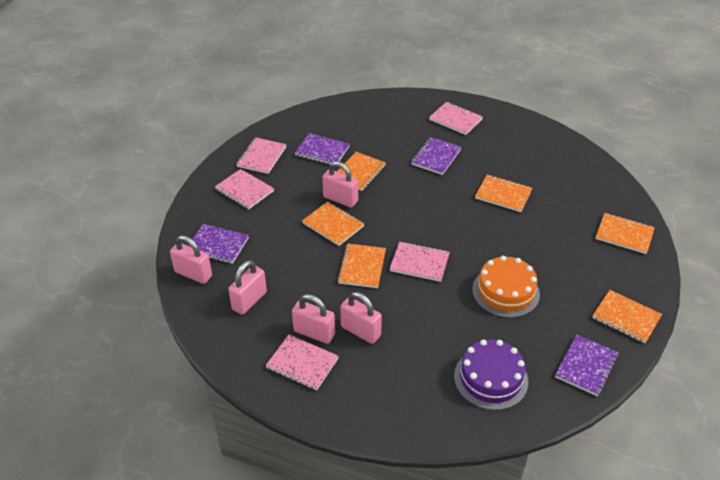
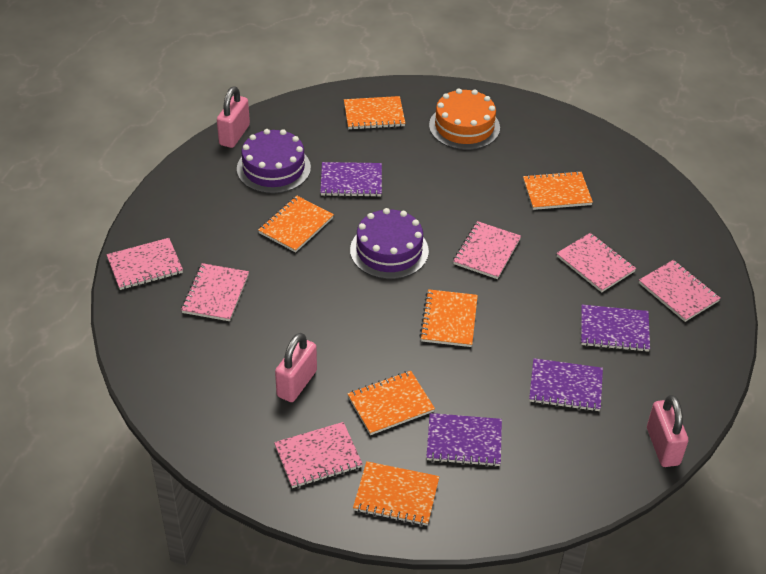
pink notebook: 5 -> 6
pink padlock: 5 -> 3
purple cake: 1 -> 2

